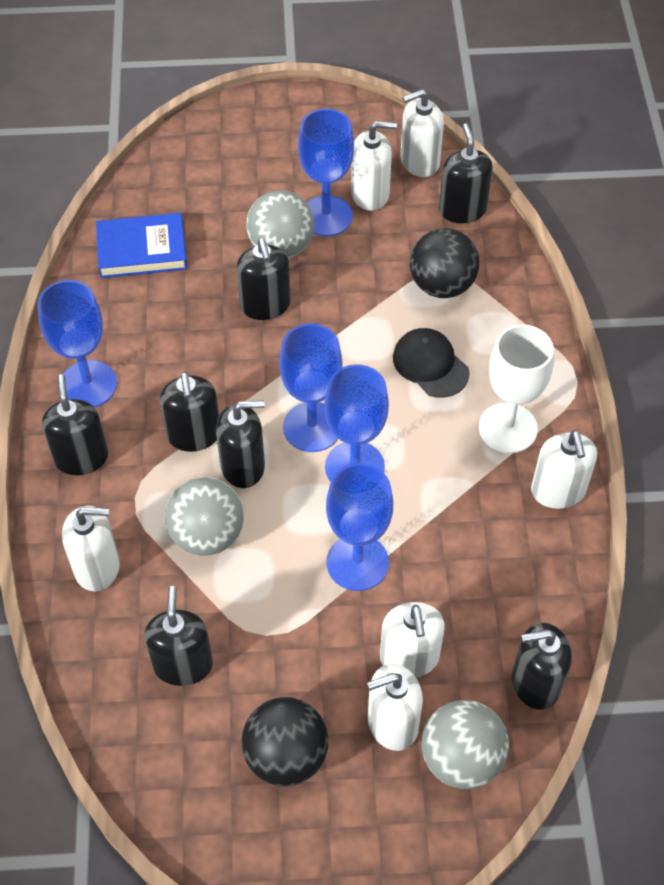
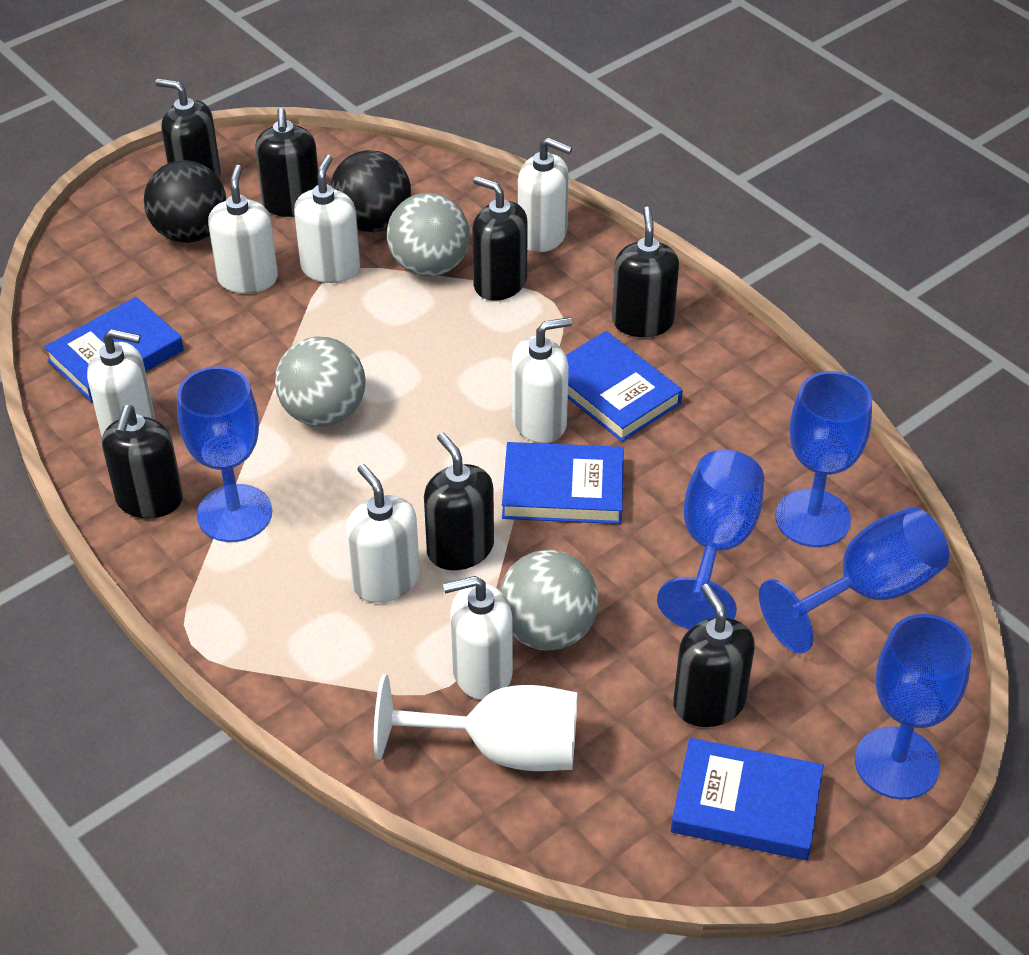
black cap: 1 -> 0
blue book: 1 -> 4
white soap dispenser: 6 -> 7

